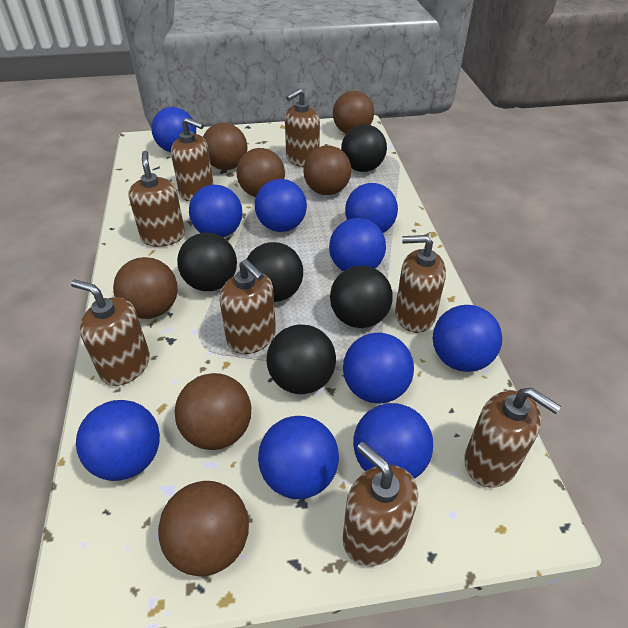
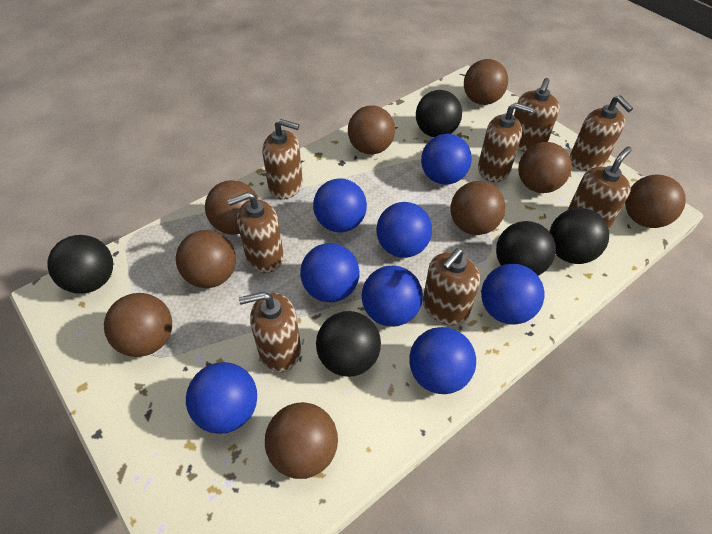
blue ball: 10 -> 8
brown ball: 7 -> 9

